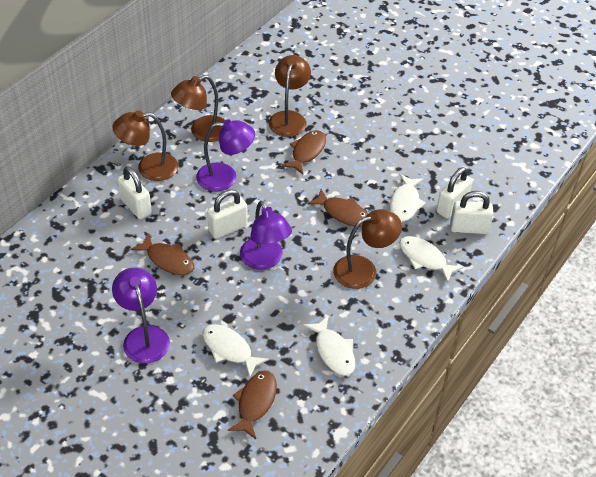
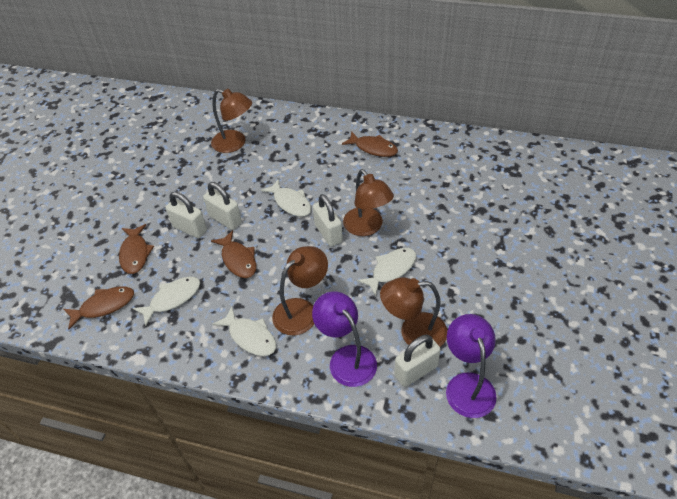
purple lamp: 3 -> 2

